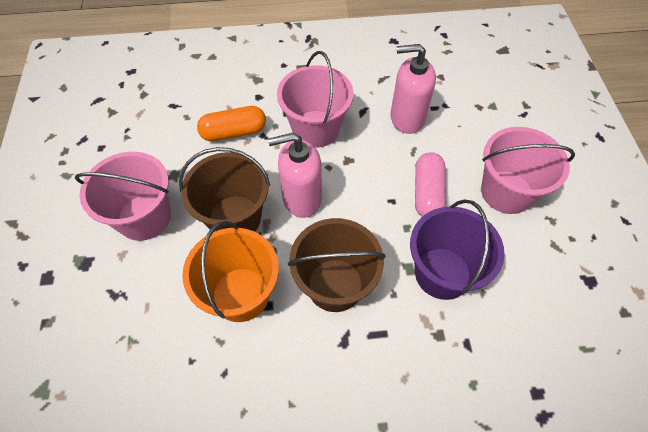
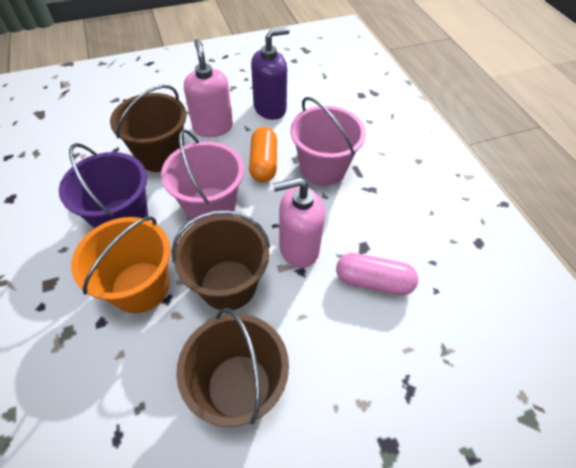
brown bucket: 2 -> 3
pink bucket: 3 -> 2
purple soap dispenser: 0 -> 1

